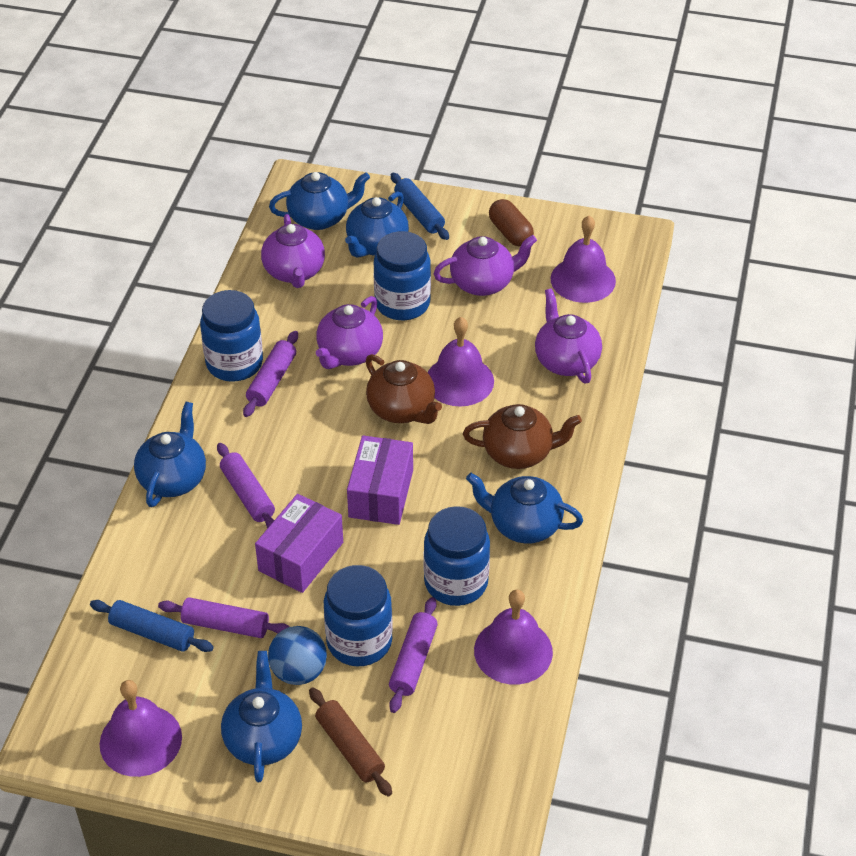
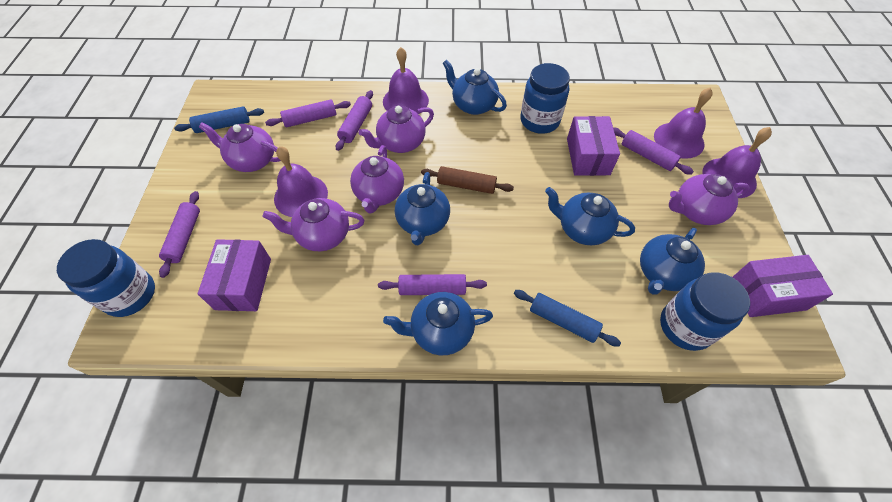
blue ball: 1 -> 0
blue jar: 4 -> 3
brown capsule: 1 -> 0
brown teapot: 2 -> 0
purple box: 2 -> 3
purple rolling pin: 4 -> 5
purple teapot: 4 -> 5

